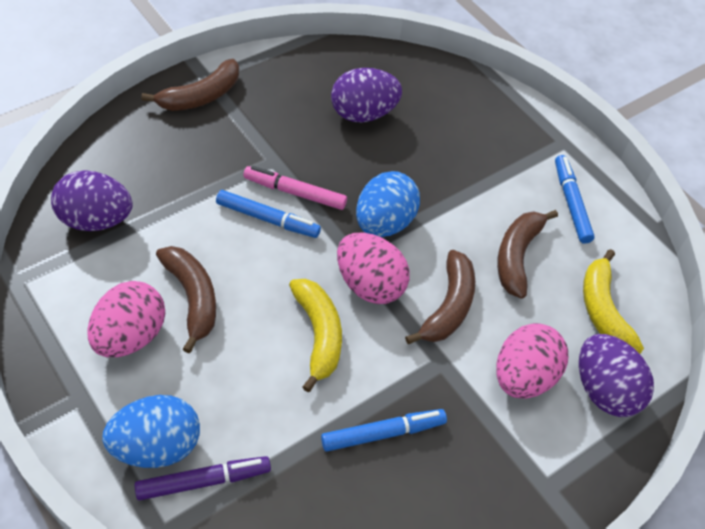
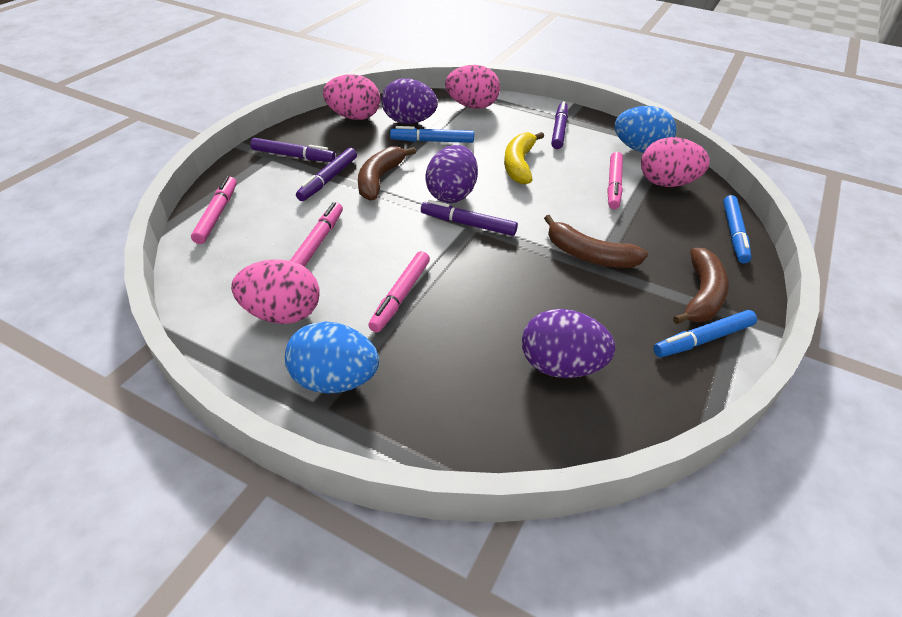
brown banana: 4 -> 3
pink egg: 3 -> 4
pink marker: 1 -> 4
purple marker: 1 -> 4
yellow banana: 2 -> 1

